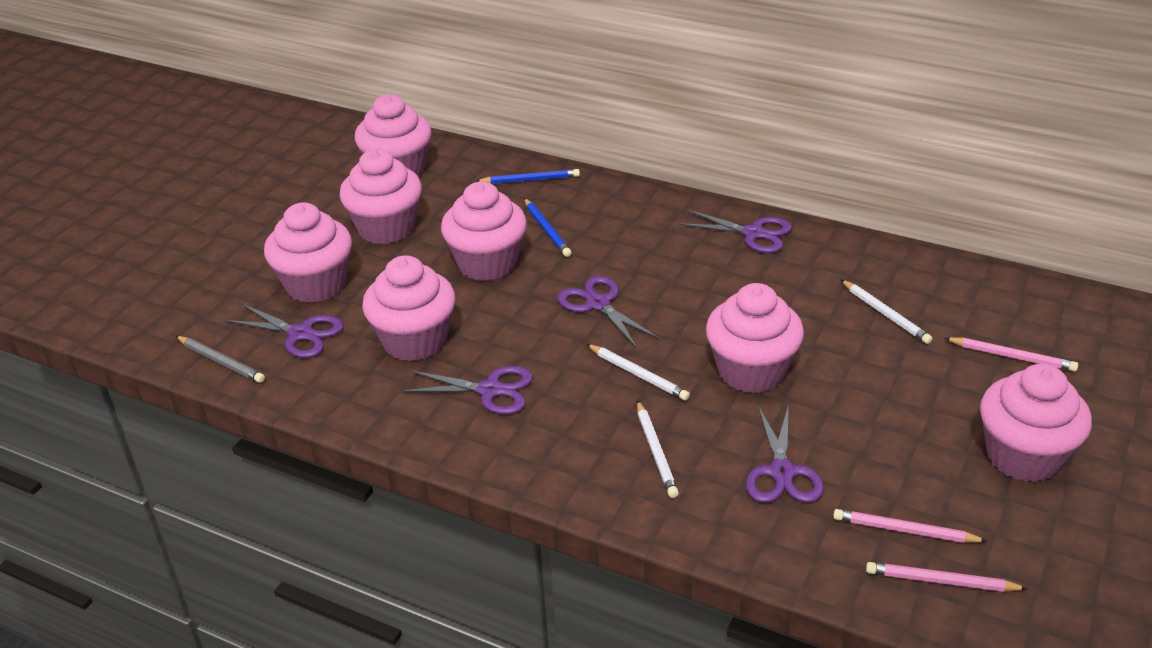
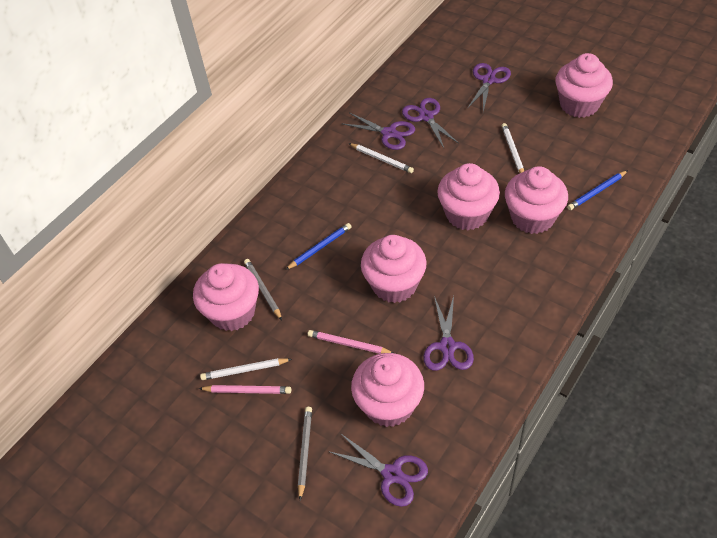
grey pencil: 1 -> 2
pink cupcake: 7 -> 6
pink pencil: 3 -> 2

